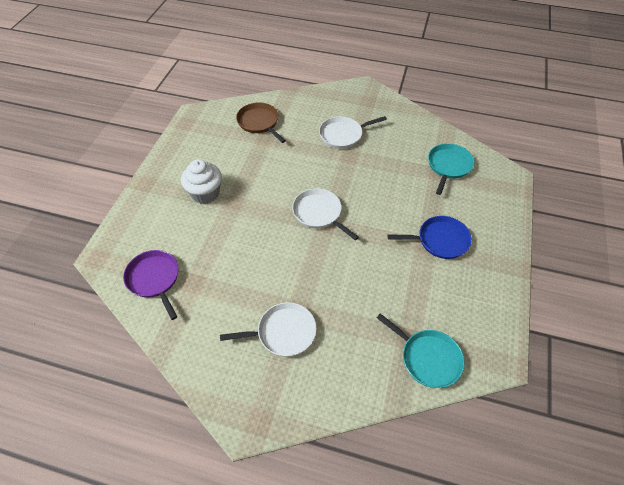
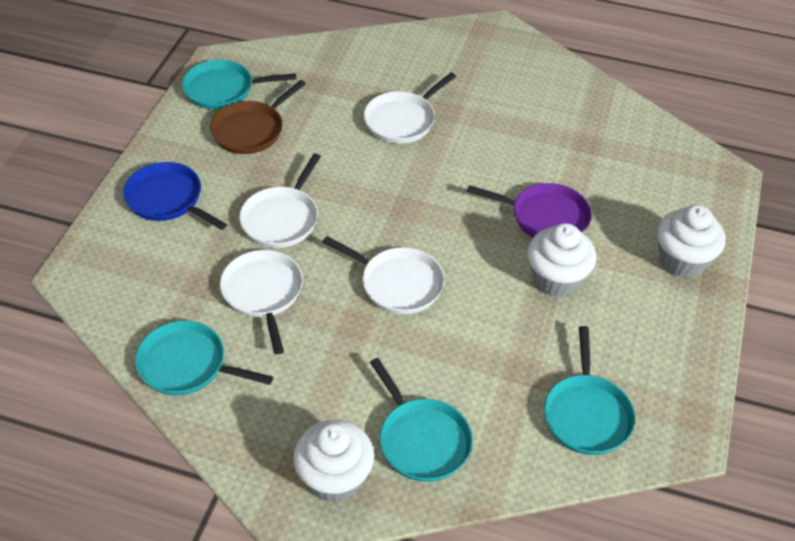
turquoise pan: 2 -> 4
white cupcake: 1 -> 3
white pan: 3 -> 4

